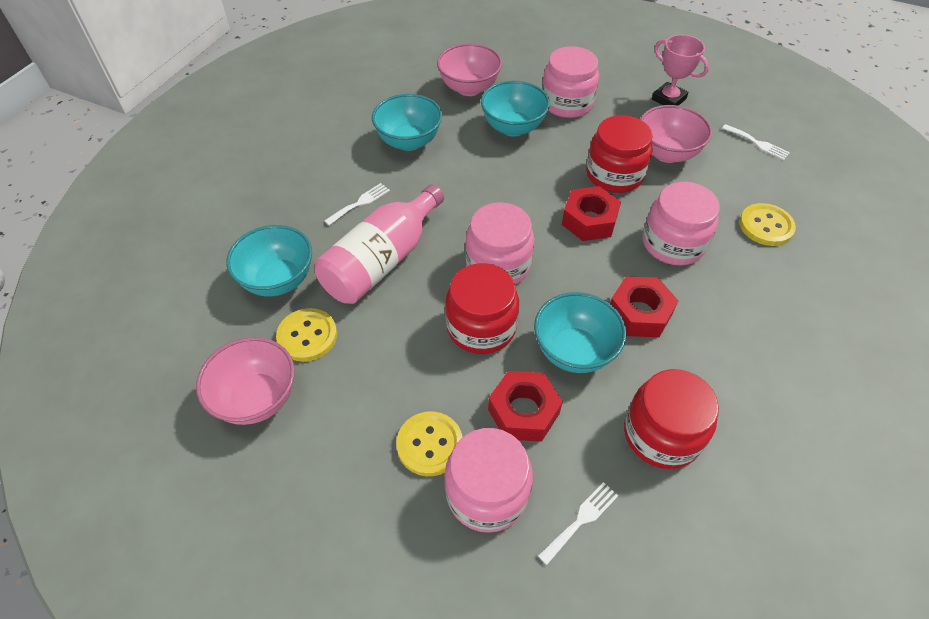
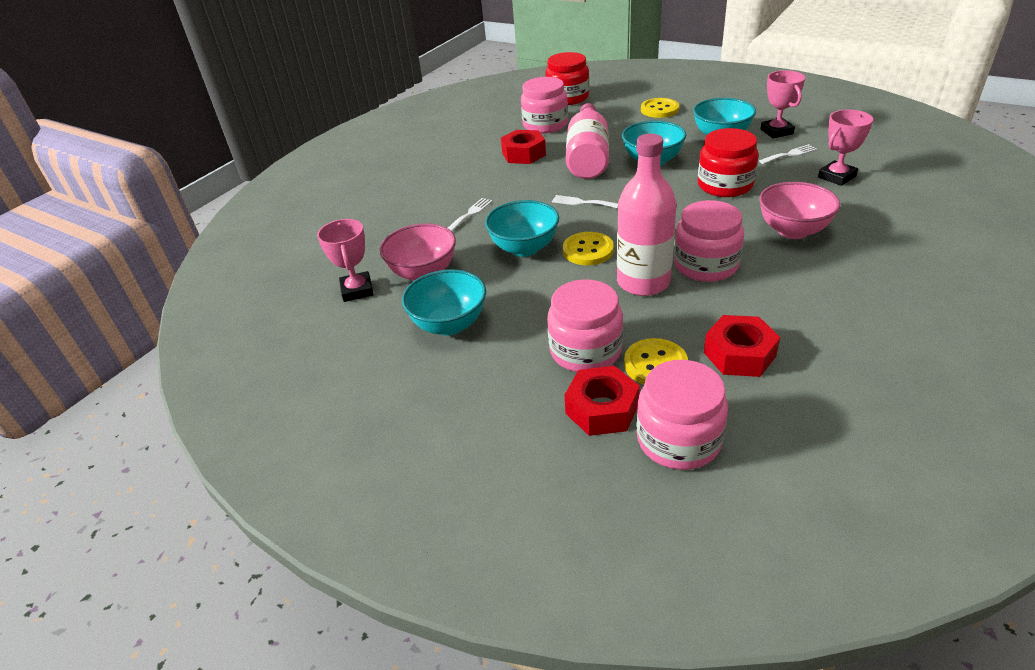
pink bottle: 1 -> 2
pink bowl: 3 -> 2
pink trophy: 1 -> 3
red jar: 3 -> 2

